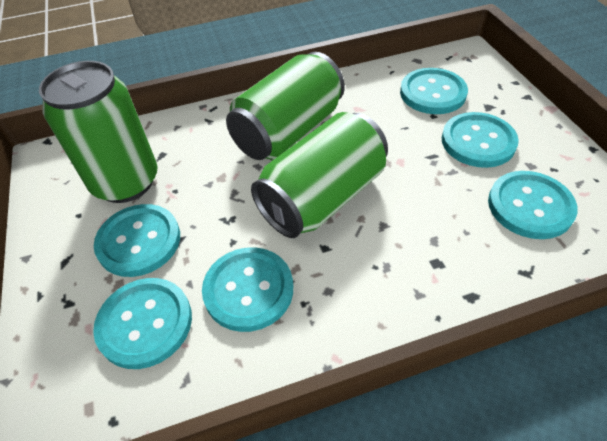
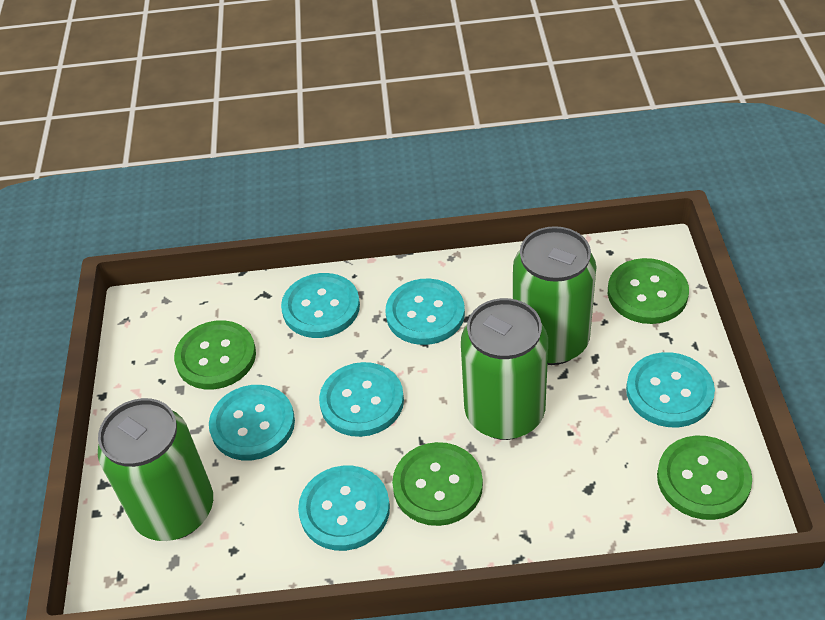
green button: 0 -> 4

